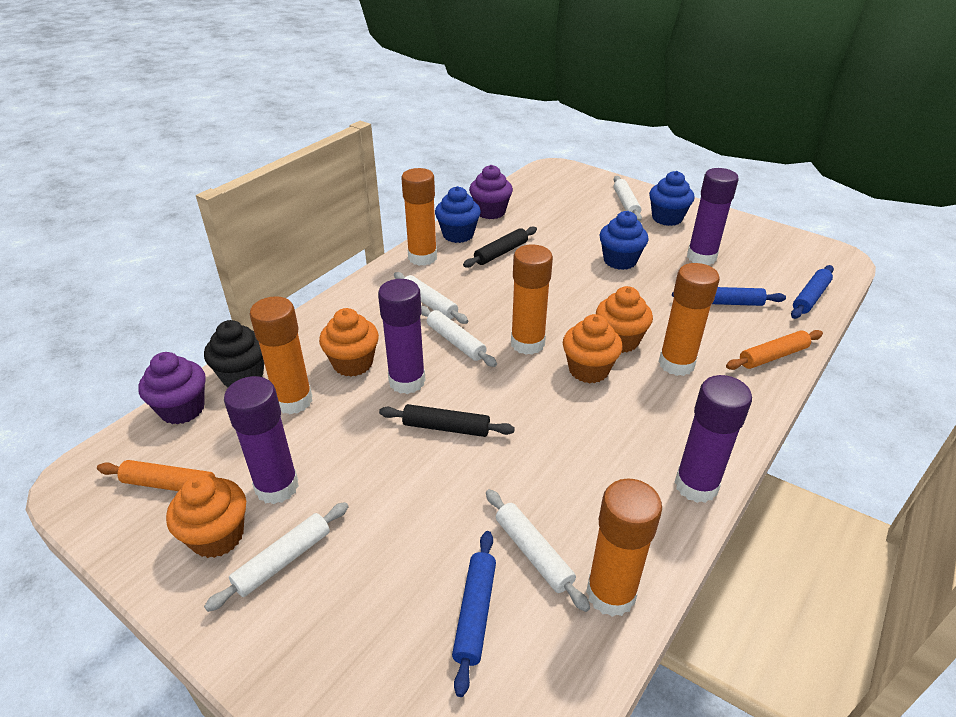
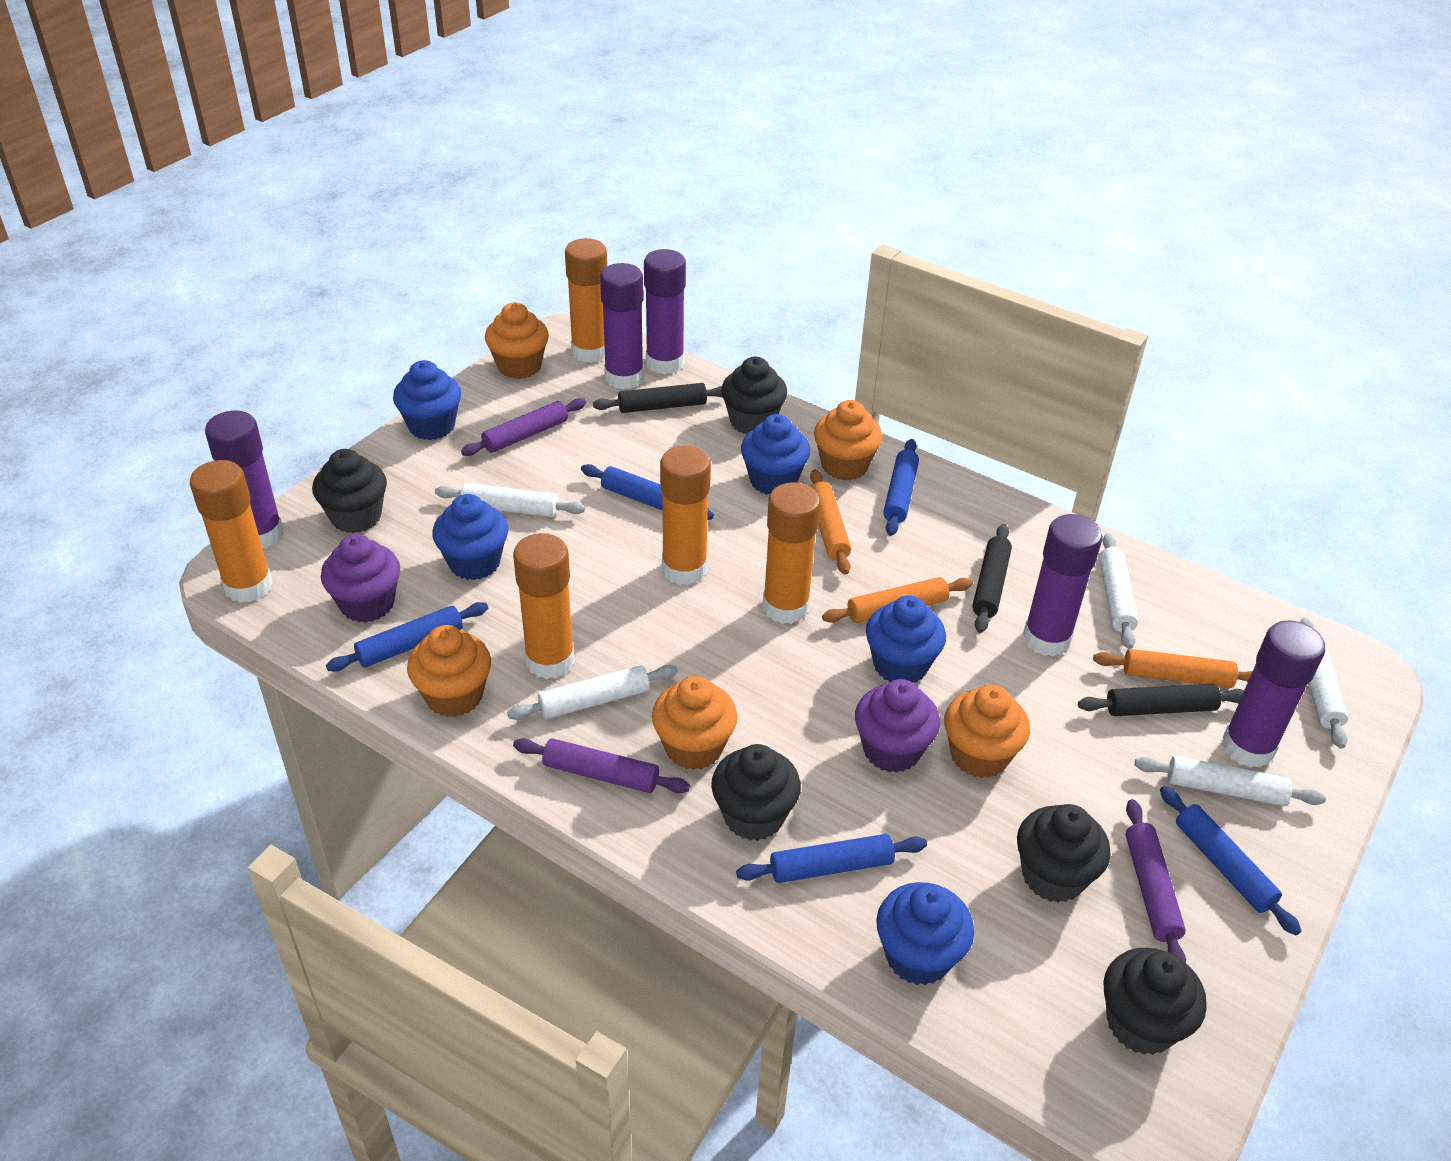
black cupcake: 1 -> 5
black rolling pin: 2 -> 3
blue cupcake: 3 -> 5
blue rolling pin: 3 -> 5
orange cupcake: 4 -> 5
orange rolling pin: 2 -> 3
purple glue stick: 4 -> 5
purple rolling pin: 0 -> 3

